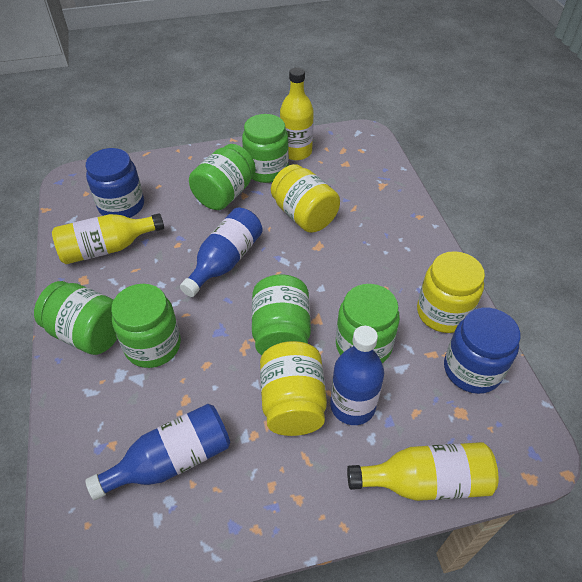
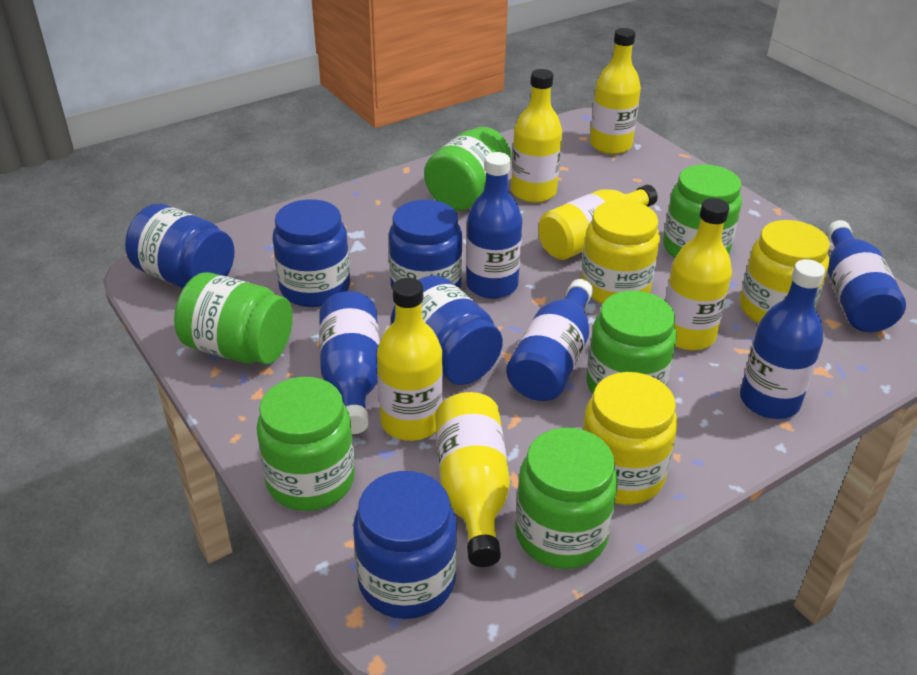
blue bottle: 3 -> 5
blue jar: 2 -> 5
yellow bottle: 3 -> 6

